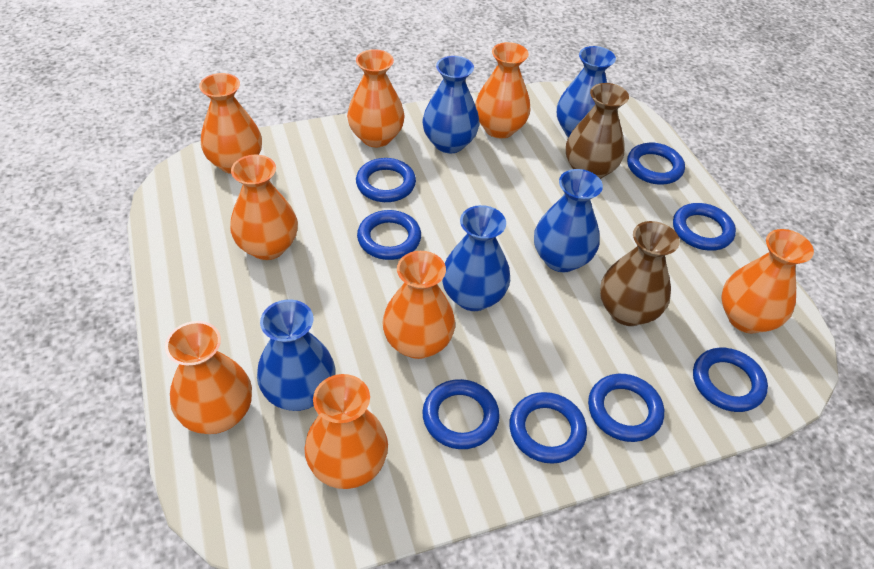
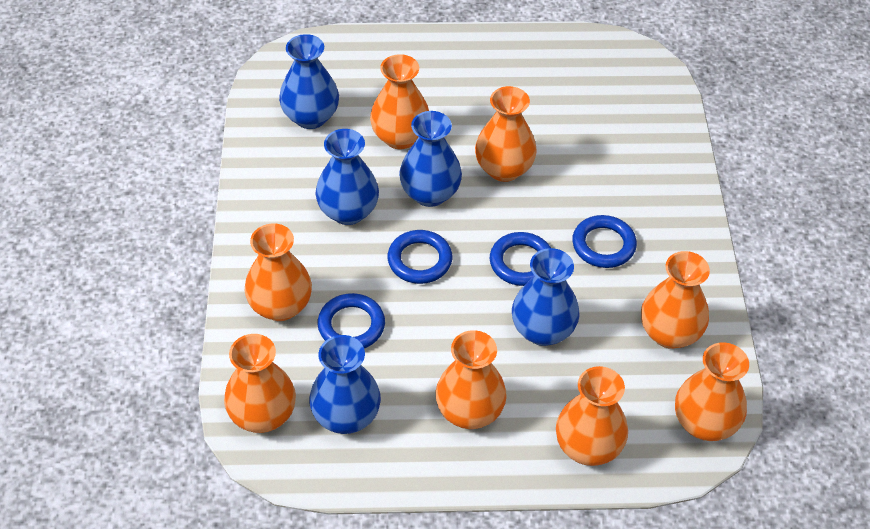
blue ring: 8 -> 4
brown vase: 2 -> 0

